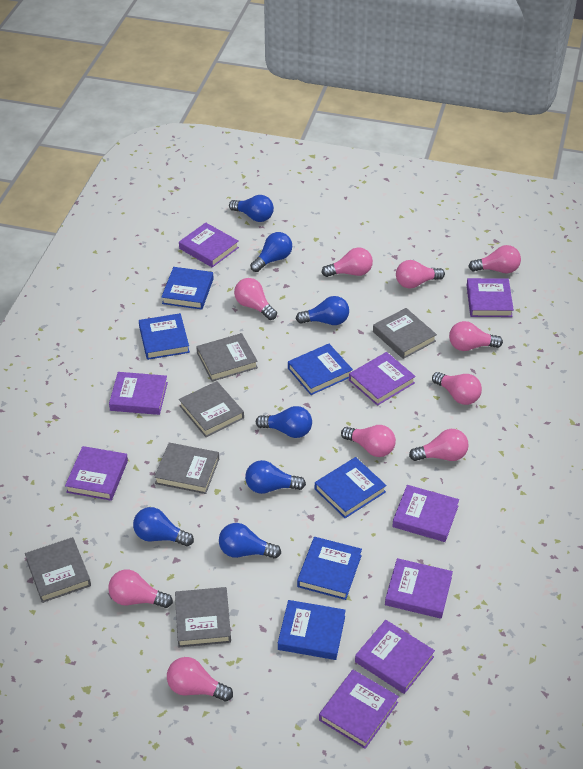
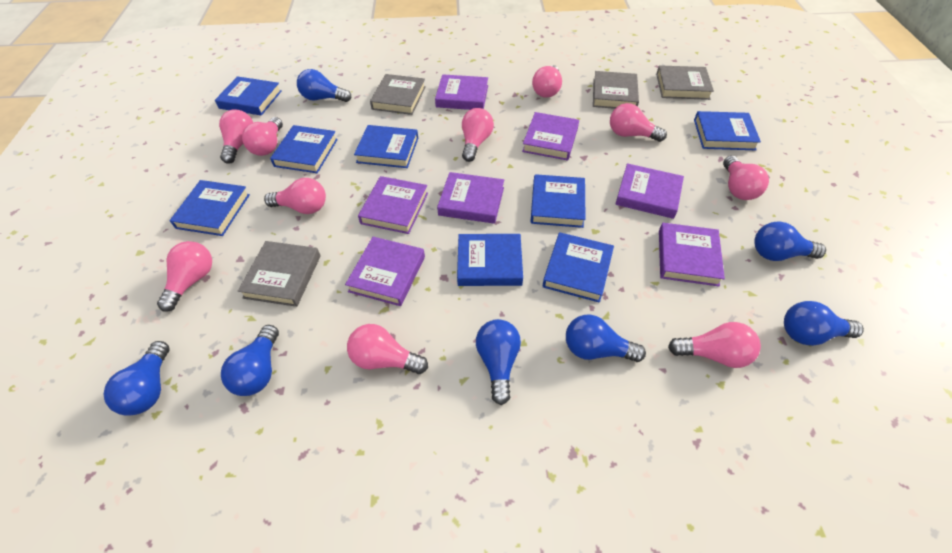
blue book: 6 -> 8
grey book: 6 -> 4
purple book: 9 -> 7

